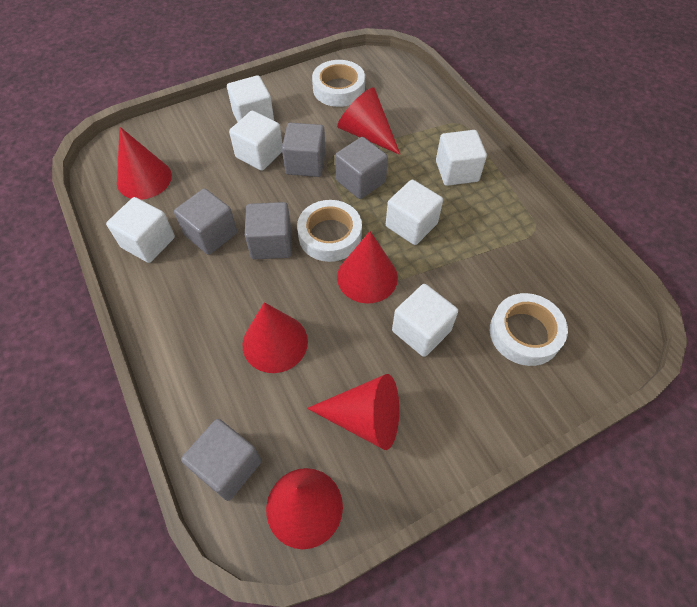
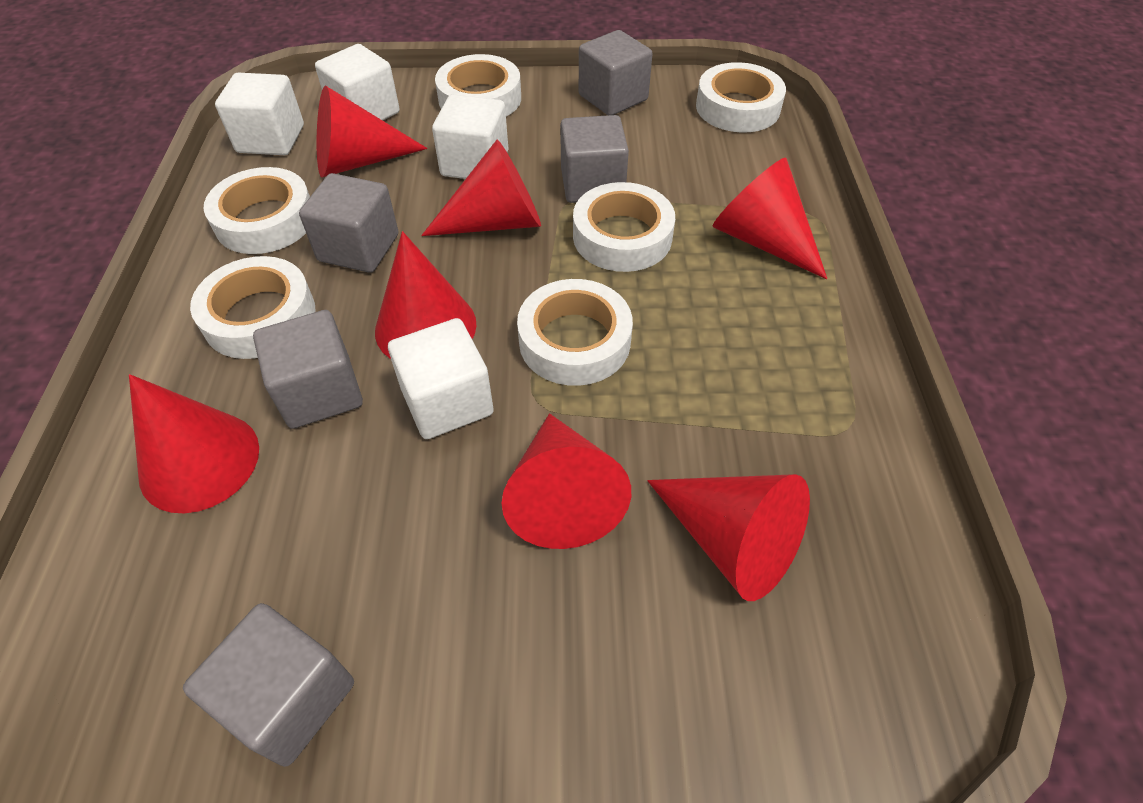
red cone: 6 -> 7
white cube: 6 -> 4
white tape: 3 -> 6

